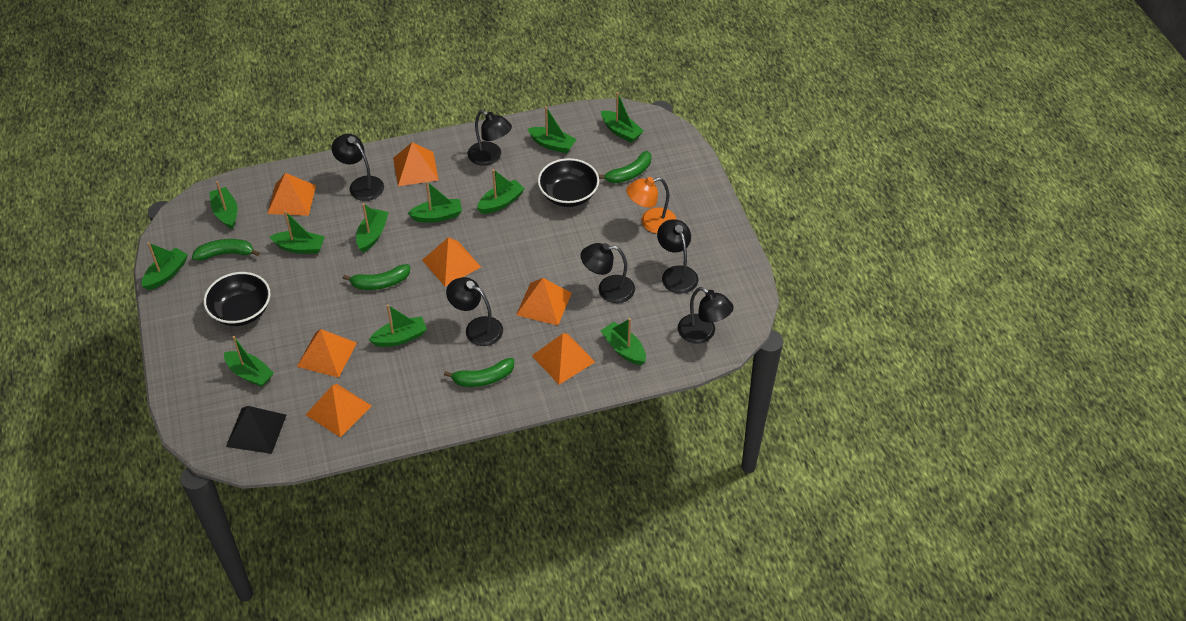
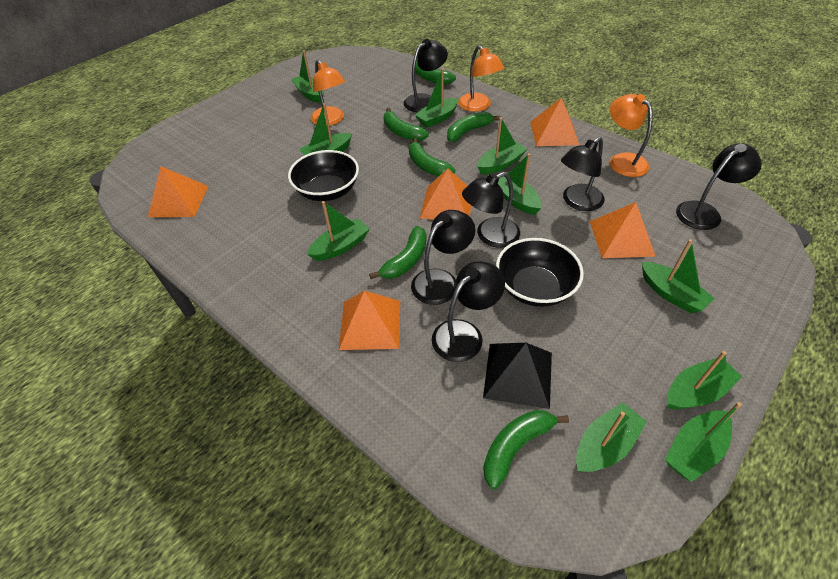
green banana: 4 -> 6
green boat: 11 -> 10
orange lamp: 1 -> 3
orange pyramid: 7 -> 5

